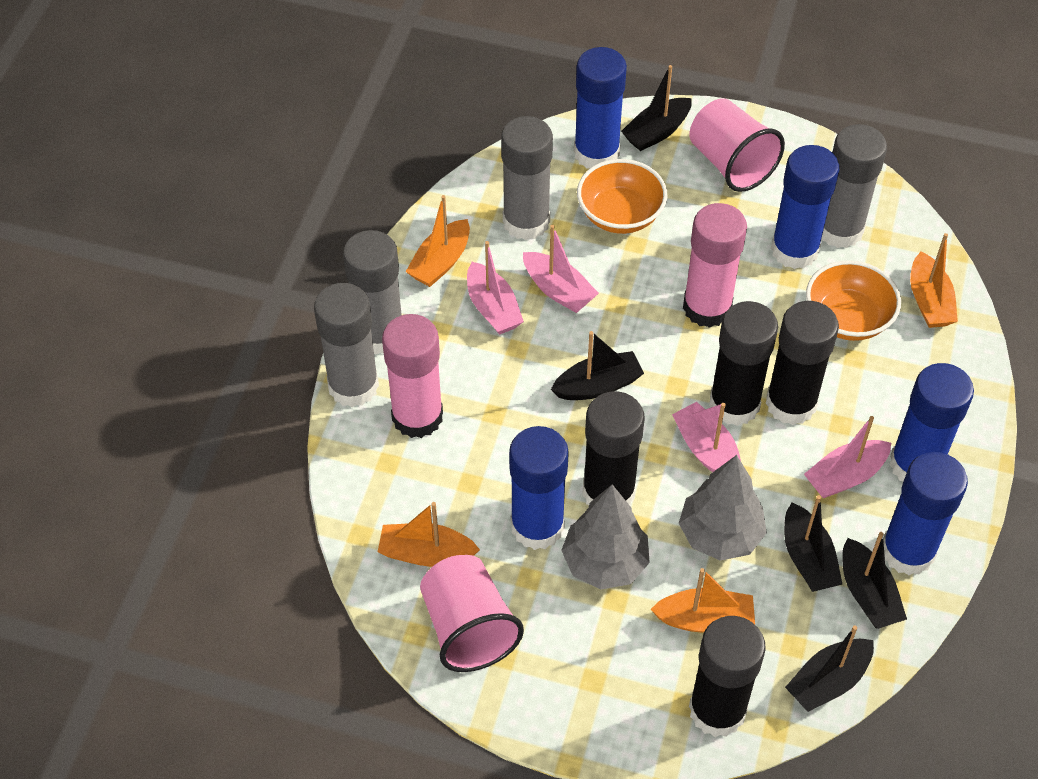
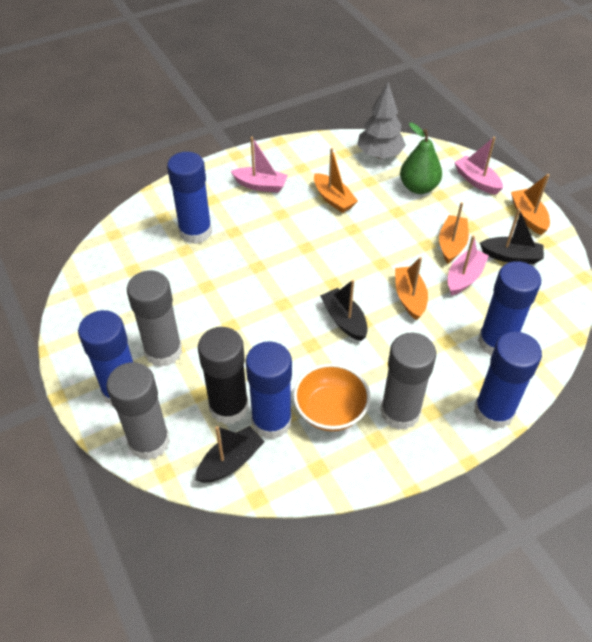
black boat: 5 -> 3
black glue stick: 4 -> 1
green pear: 0 -> 1
grey glue stick: 4 -> 3
grey tree: 2 -> 1
orange bowl: 2 -> 1
pink boat: 4 -> 3
pink cup: 2 -> 0
pink glue stick: 2 -> 0

